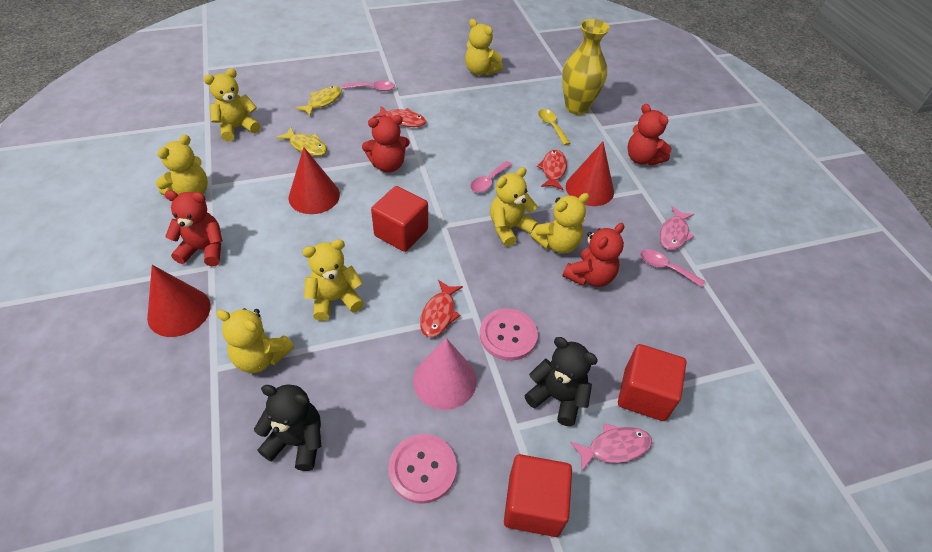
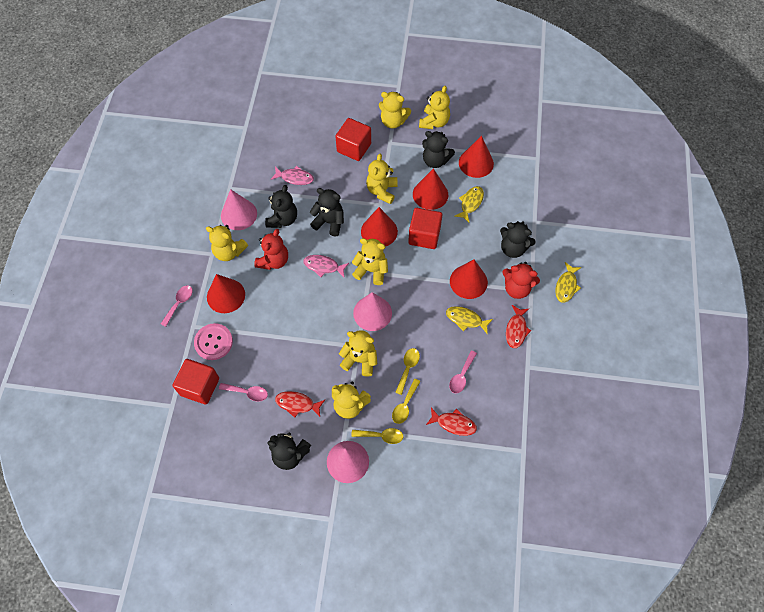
black teddy bear: 2 -> 5
pink button: 2 -> 1
pink cone: 1 -> 3
red cone: 3 -> 5
red teddy bear: 4 -> 2
yellow fish: 2 -> 3
yellow spoon: 1 -> 3
yellow vase: 1 -> 0

